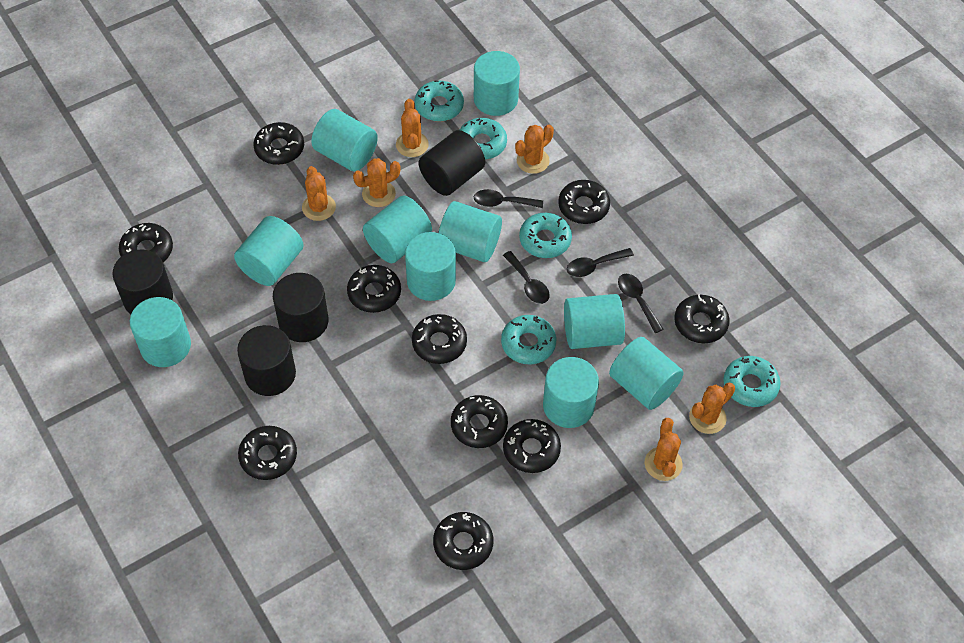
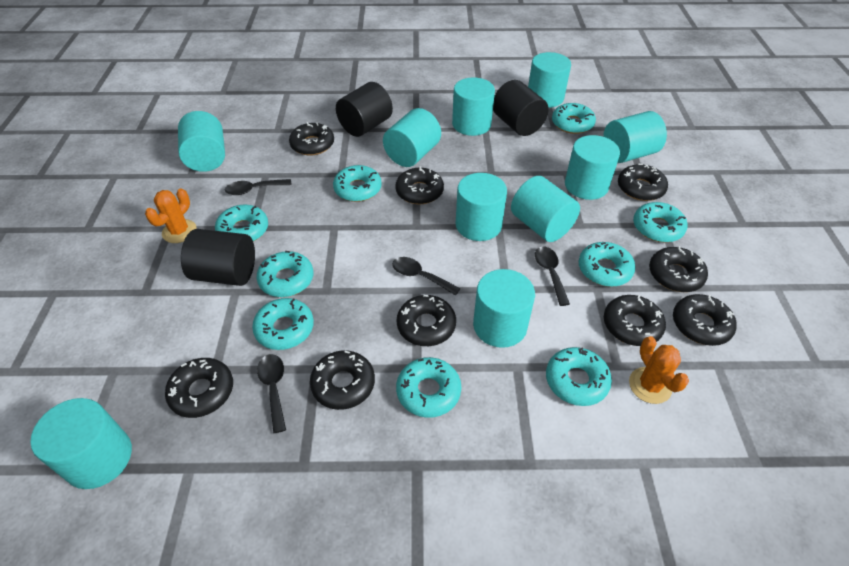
black cylinder: 4 -> 3
black donut: 10 -> 9
orange cactus: 6 -> 2
turquoise donut: 5 -> 9

